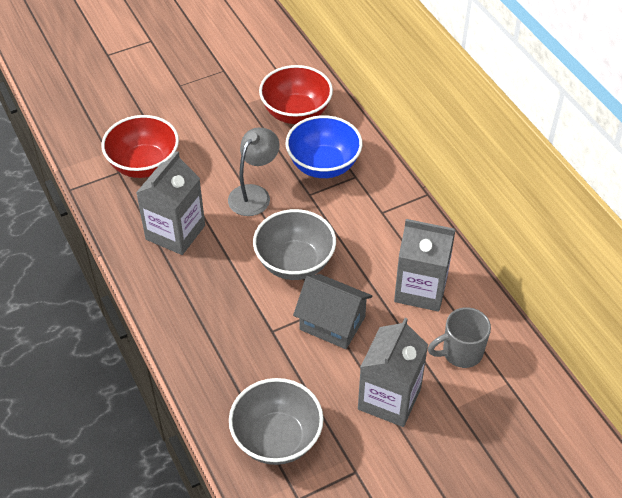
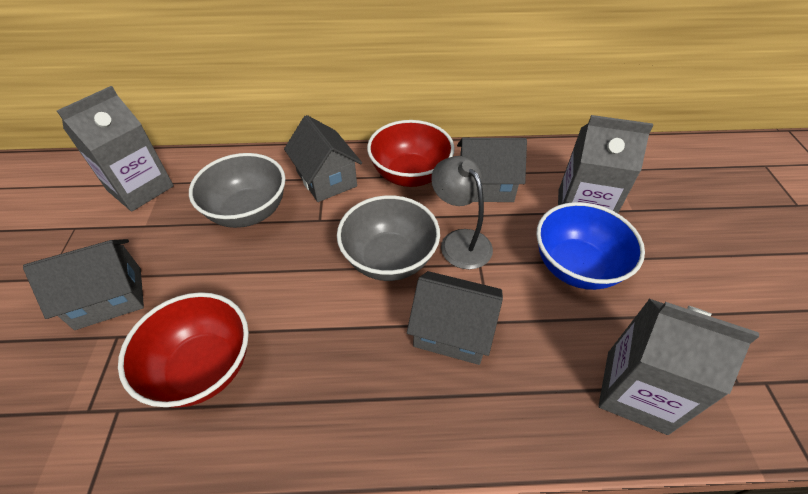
grey house: 1 -> 4
grey mug: 1 -> 0

